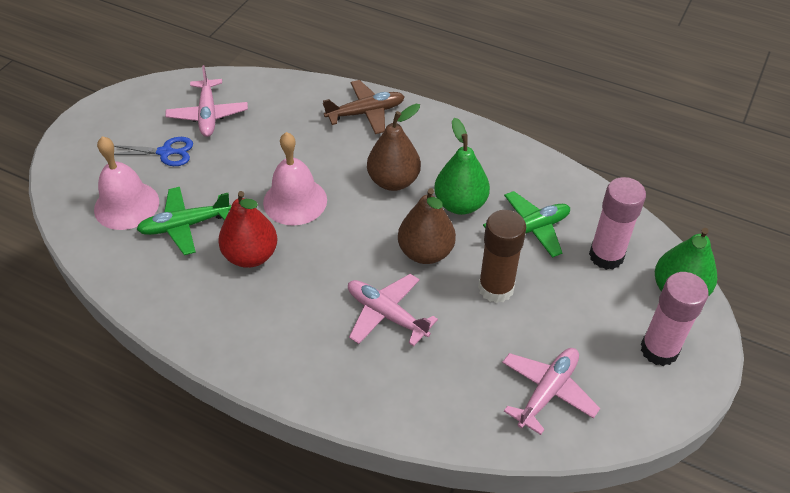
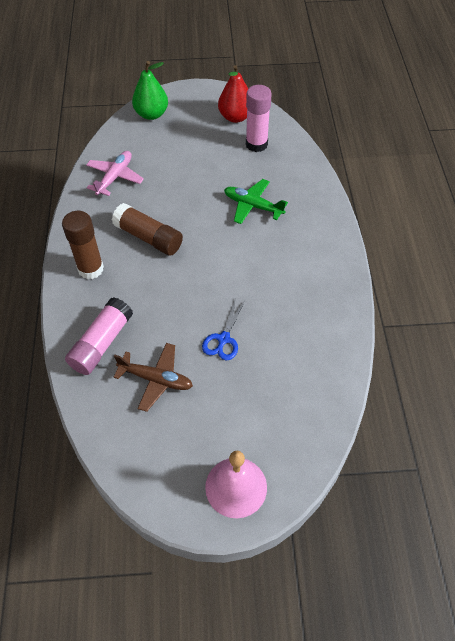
brown glue stick: 1 -> 2
brown pear: 2 -> 0
green pear: 2 -> 1
green plane: 2 -> 1
pink bell: 2 -> 1
pink plane: 3 -> 1

